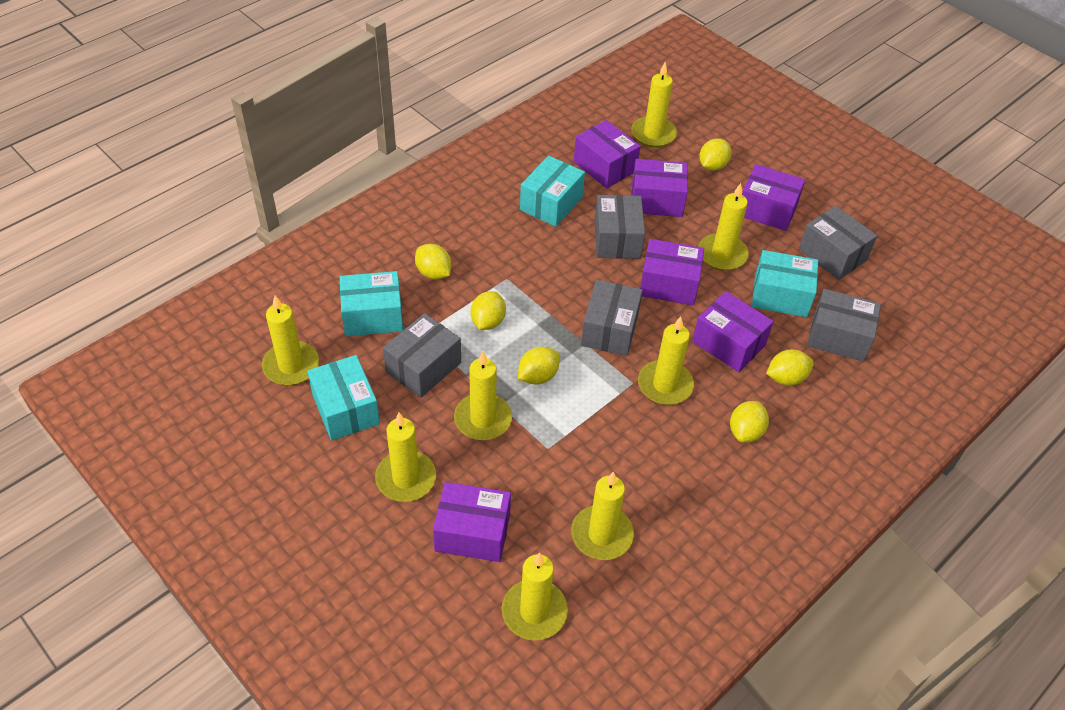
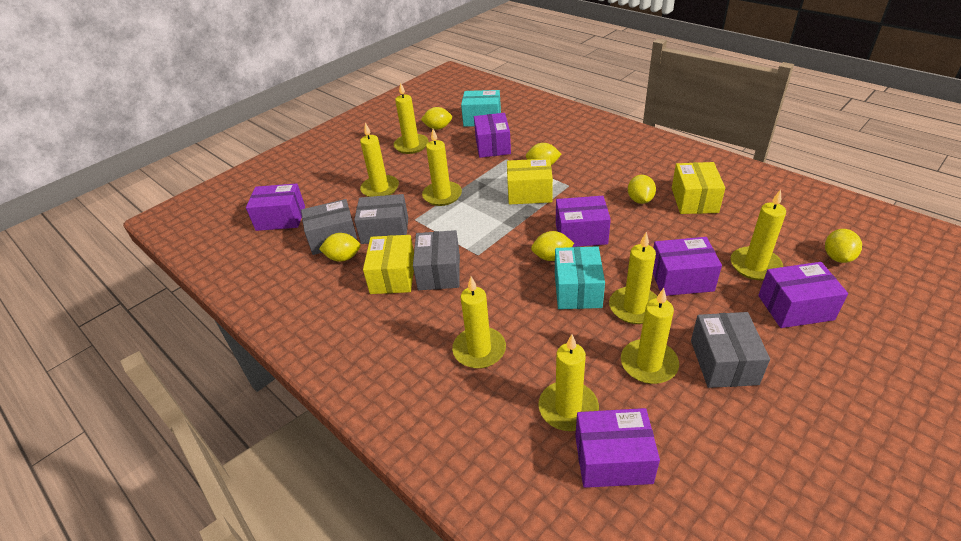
grey box: 5 -> 4
turquoise box: 4 -> 2
yellow box: 0 -> 3

